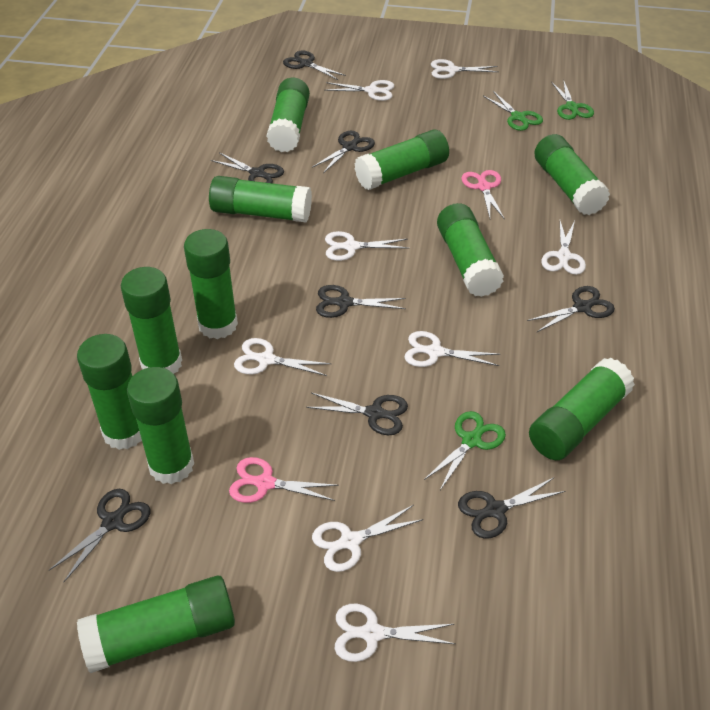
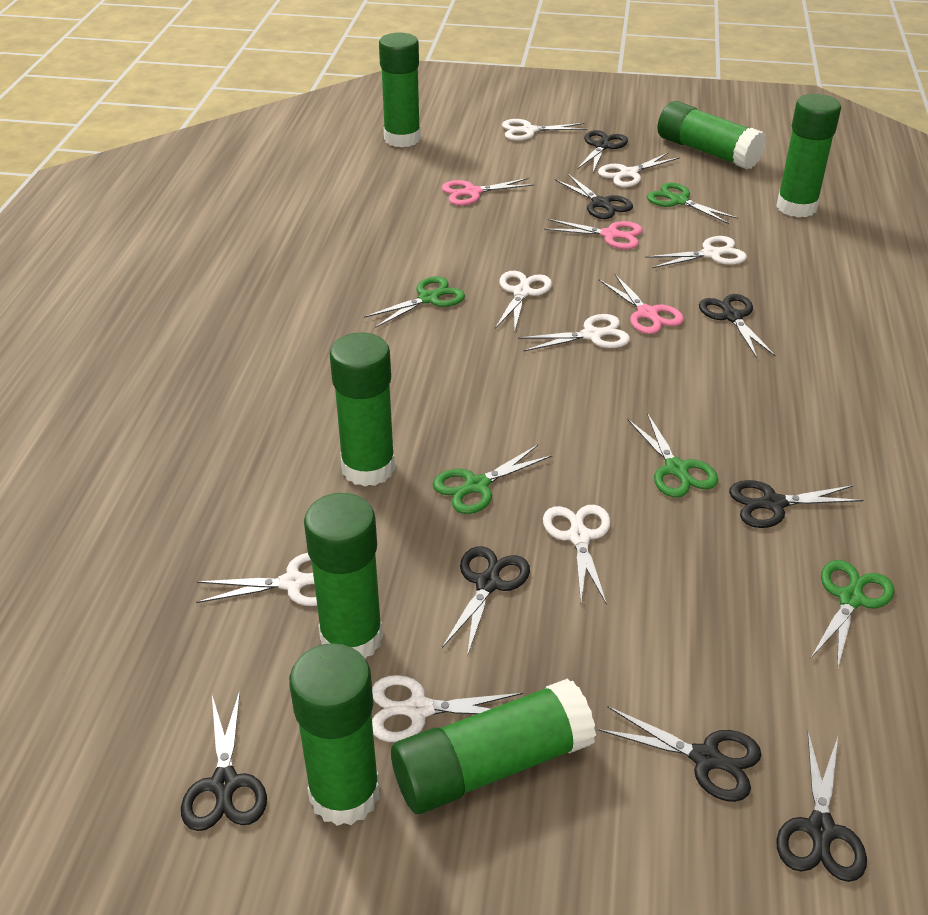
green glue stick: 11 -> 7
green scissors: 3 -> 5
pink scissors: 2 -> 3

